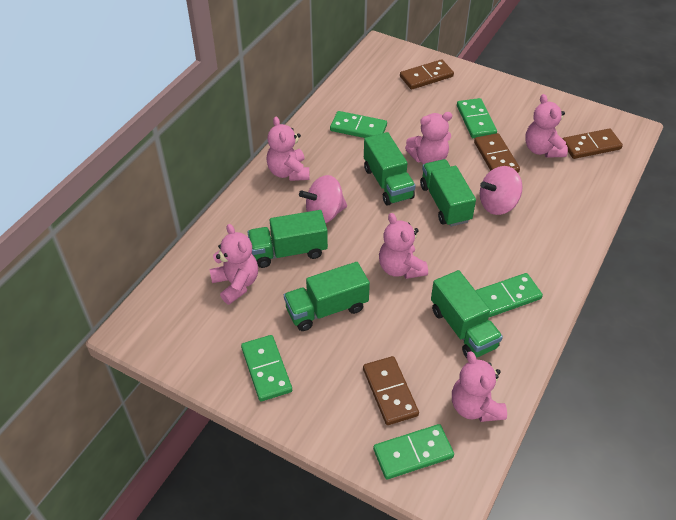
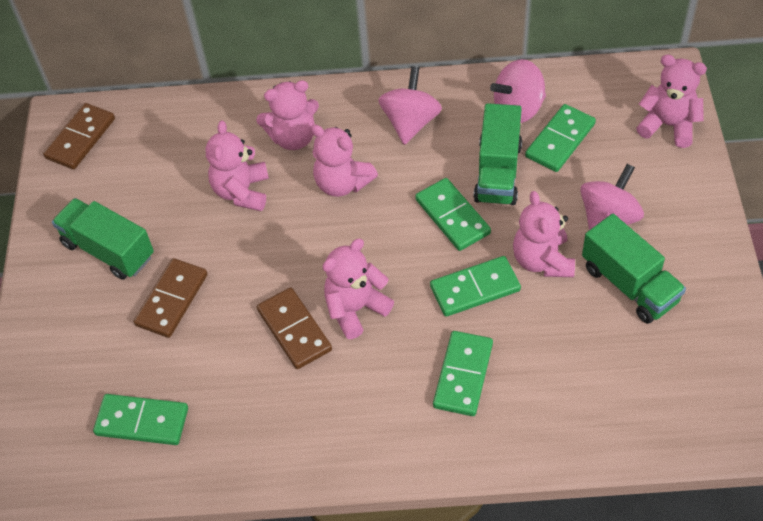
brown domino: 4 -> 3
green truck: 5 -> 3
pink spinning top: 2 -> 3

